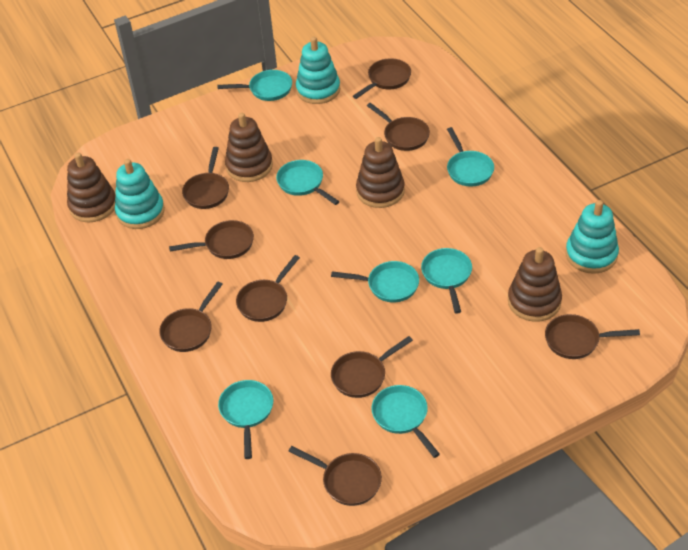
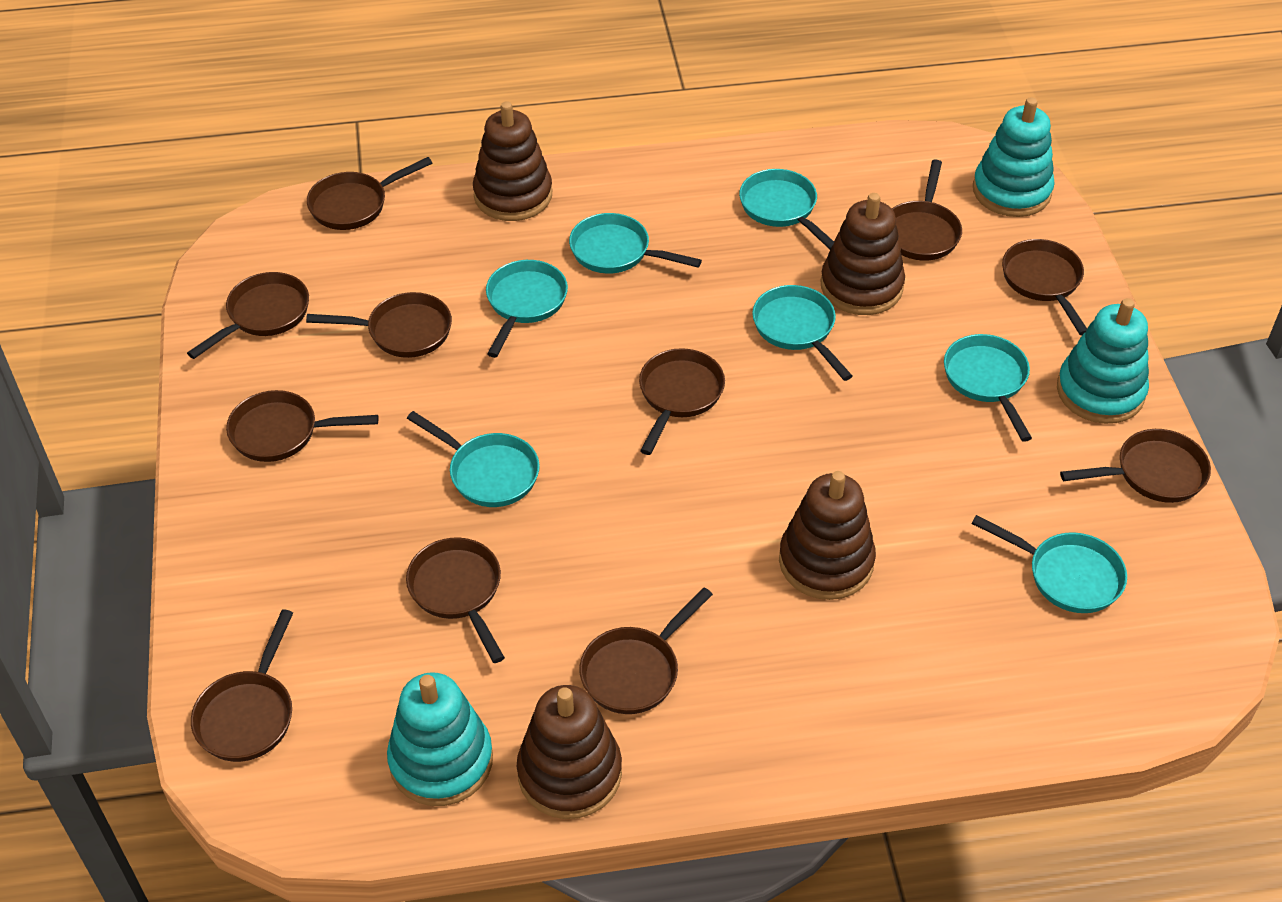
brown pan: 9 -> 11

